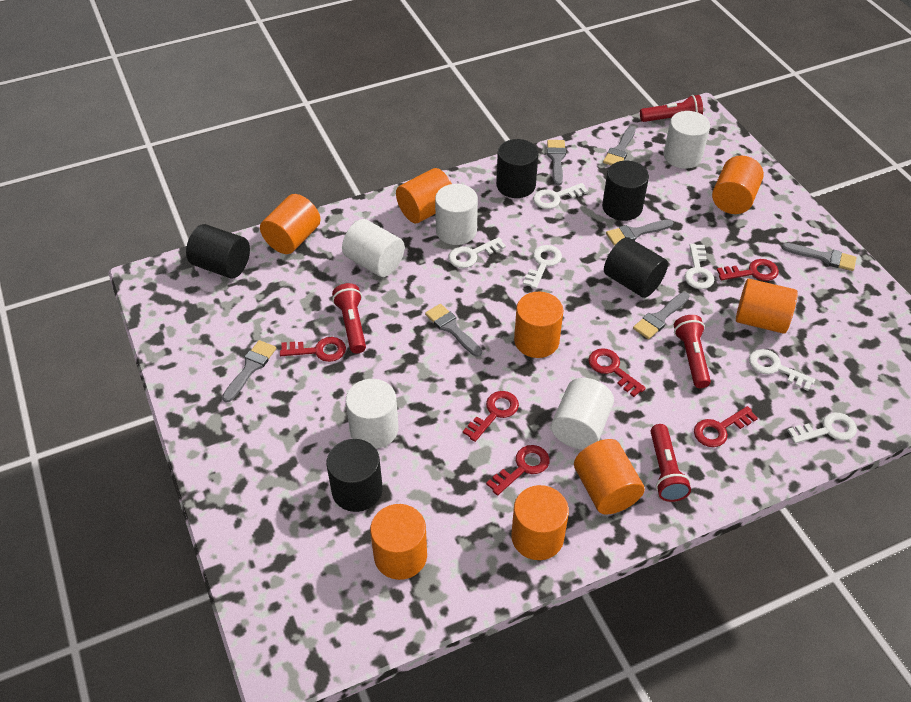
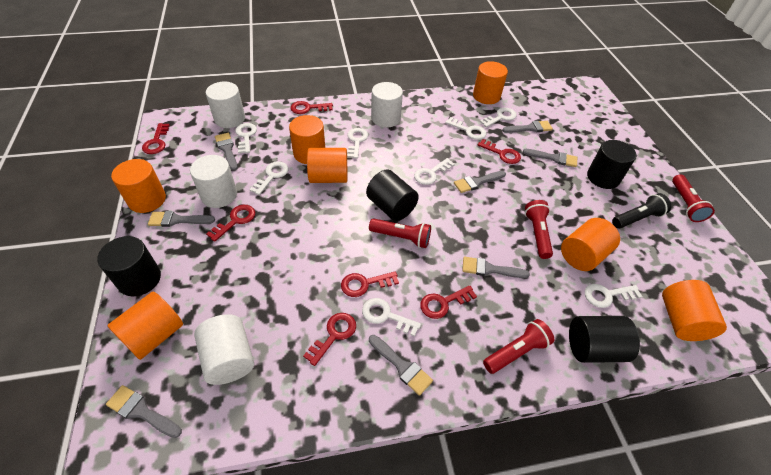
black cylinder: 5 -> 4
black flashlight: 0 -> 1
grey brush: 7 -> 8
orange cylinder: 8 -> 7
red key: 6 -> 7
white cylinder: 5 -> 4
white key: 6 -> 8

